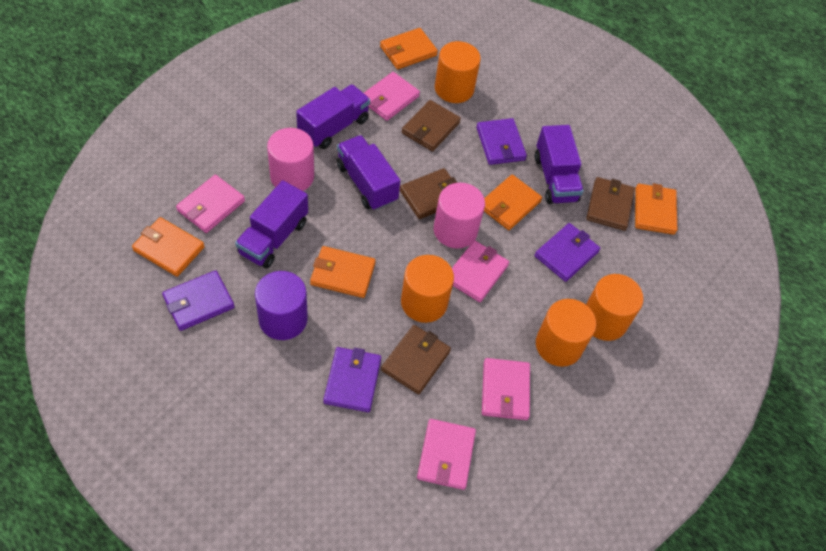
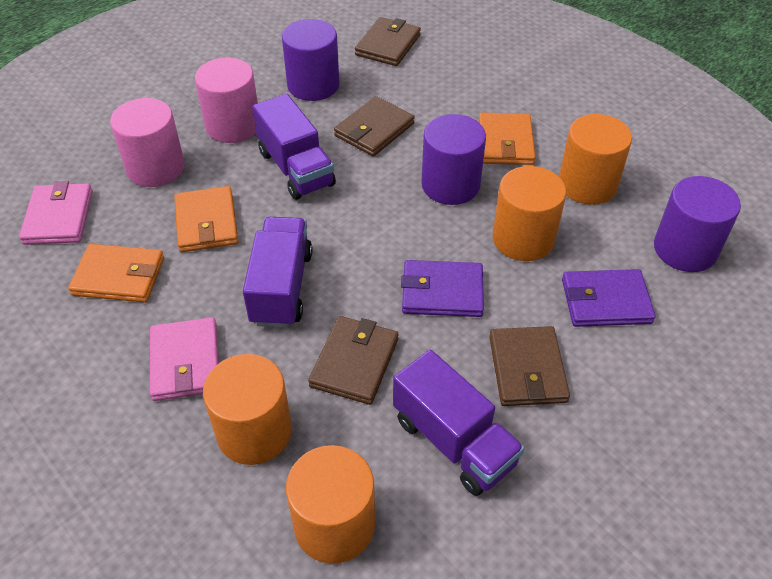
orange wallet: 5 -> 3
pink wallet: 5 -> 2
purple cylinder: 1 -> 3
purple truck: 4 -> 3
purple wallet: 4 -> 2

